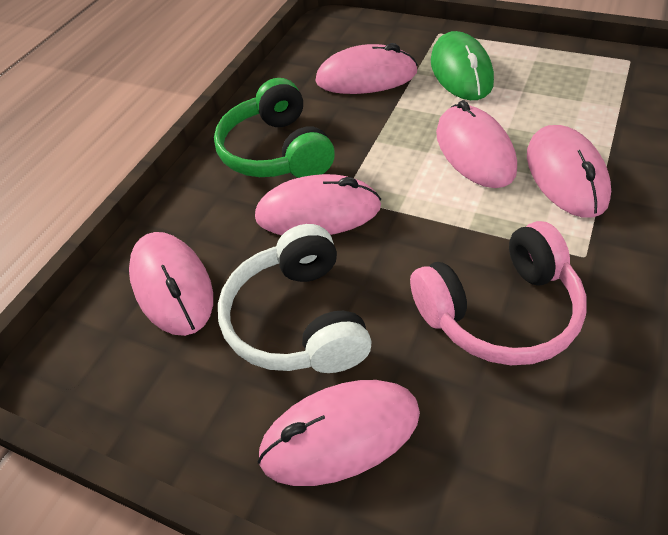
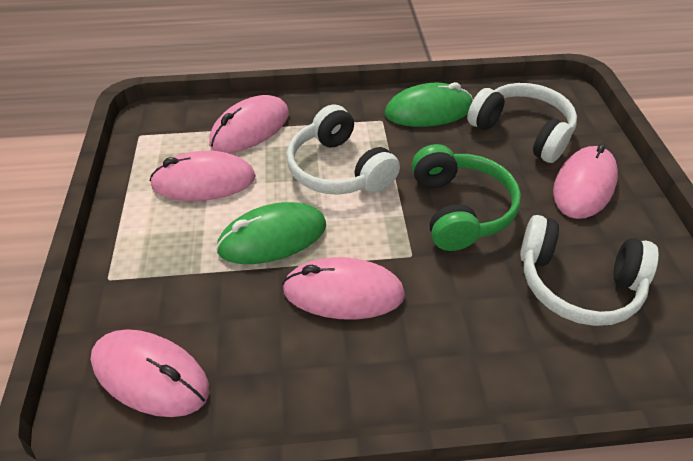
green mouse: 1 -> 2
pink headphones: 1 -> 0
pink mouse: 6 -> 5
white headphones: 1 -> 3

